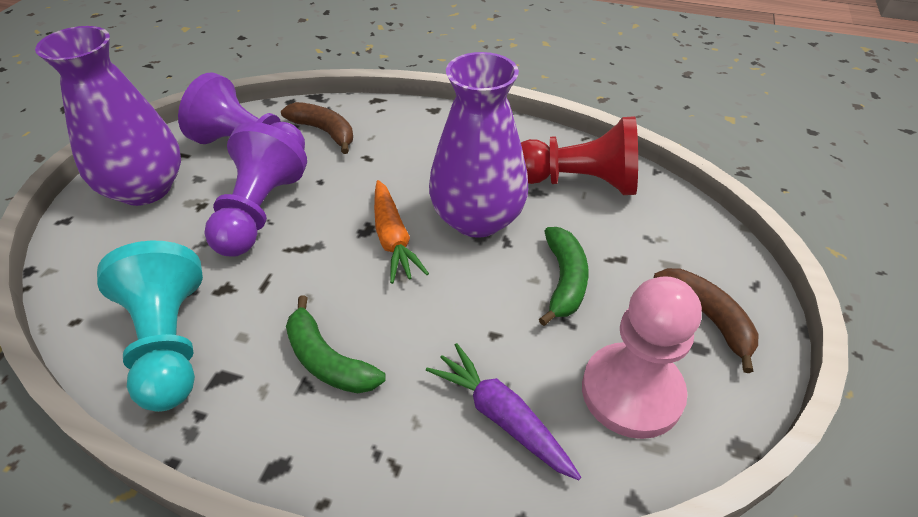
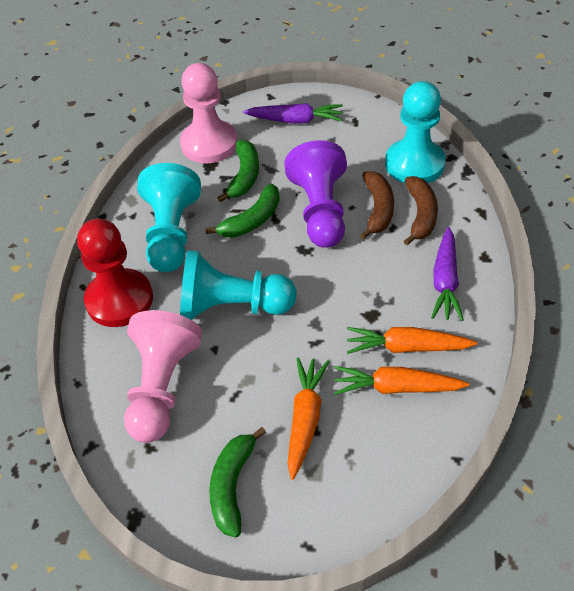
green banana: 2 -> 3
orange carrot: 1 -> 3
pink pawn: 1 -> 2
purple carrot: 1 -> 2
purple pawn: 2 -> 1
purple vase: 2 -> 0
turquoise pawn: 1 -> 3

